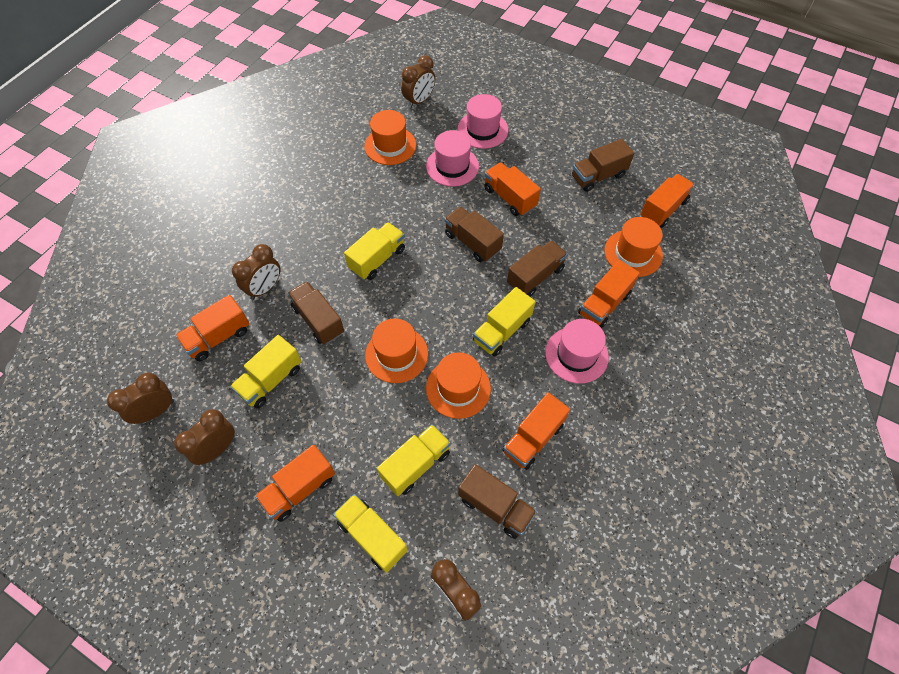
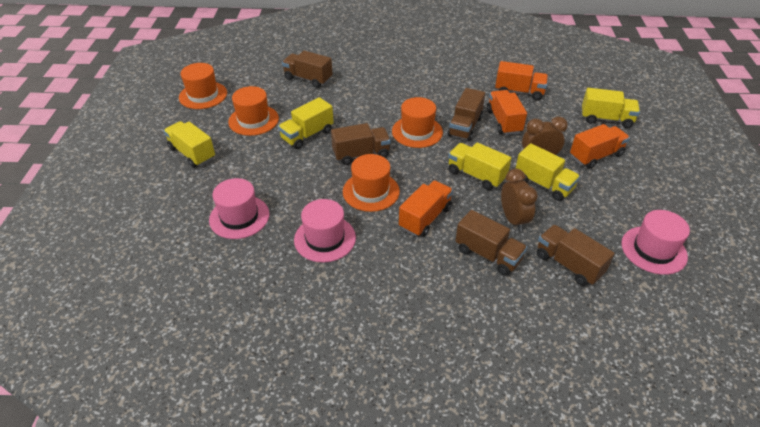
brown clock: 5 -> 2
orange truck: 6 -> 4

